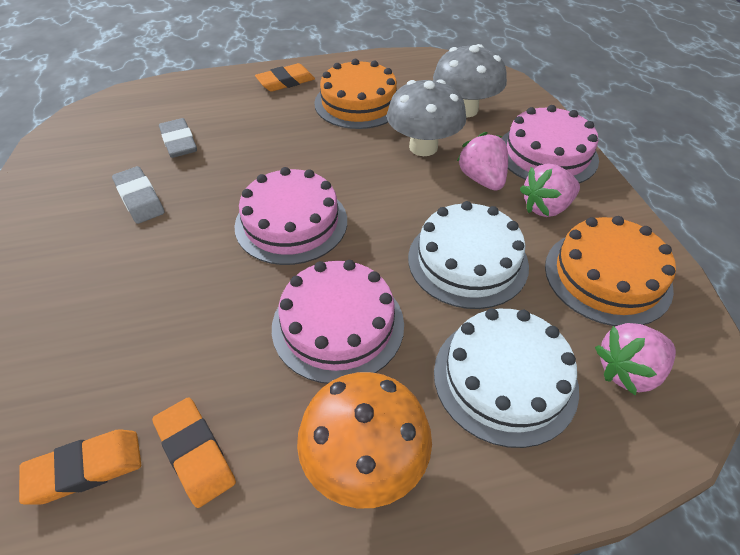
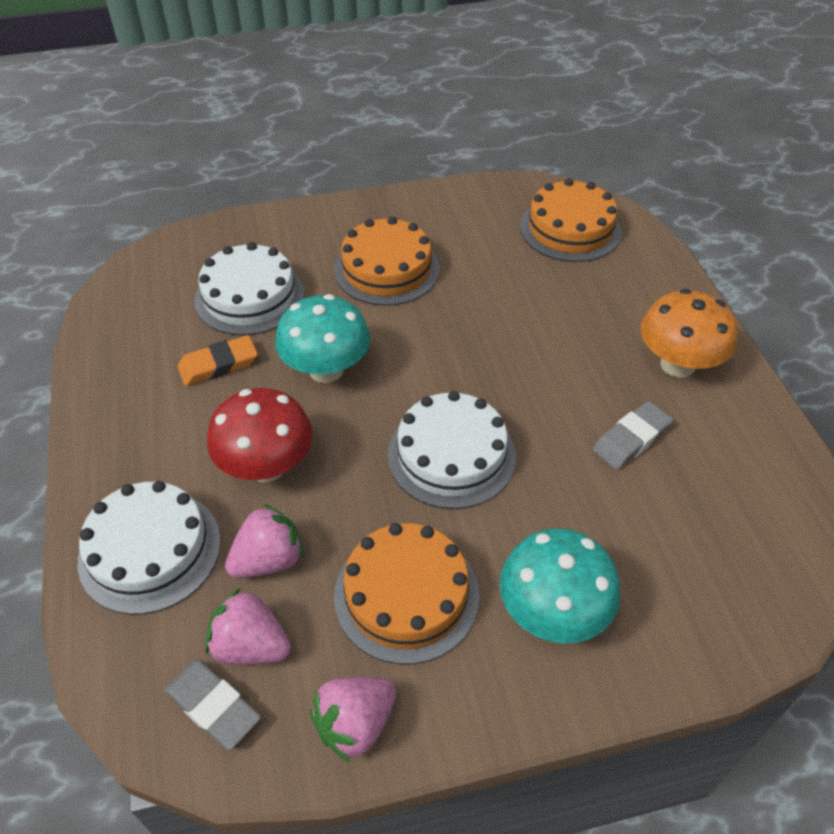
grey mushroom: 2 -> 0
orange cake: 2 -> 3
orange eraser: 3 -> 1
pink cake: 3 -> 0
red mushroom: 0 -> 1
turquoise mushroom: 0 -> 2
white cake: 2 -> 3

